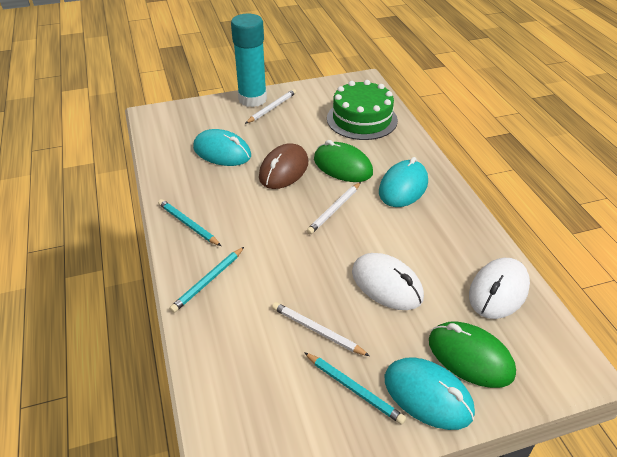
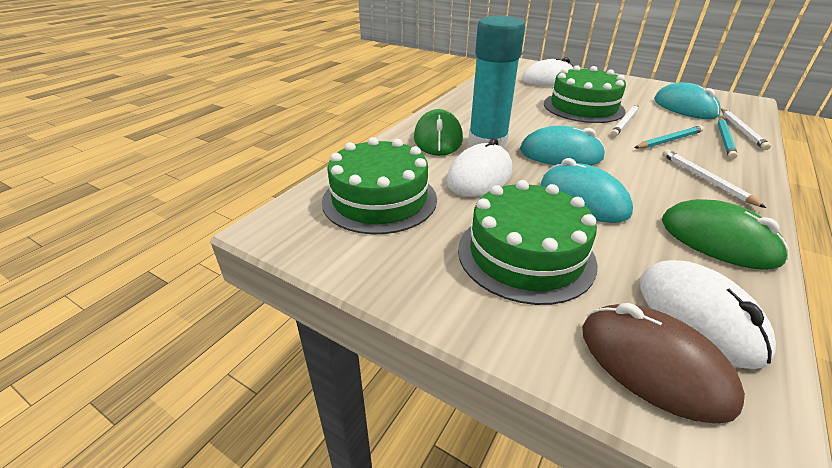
green cake: 1 -> 3
turquoise pencil: 3 -> 2
white mouse: 2 -> 3

